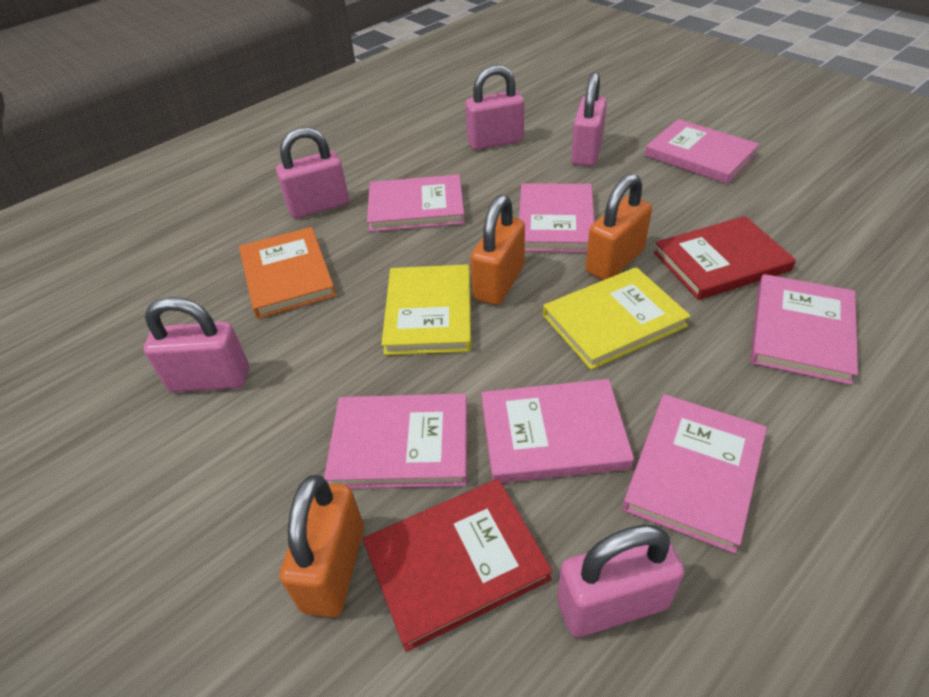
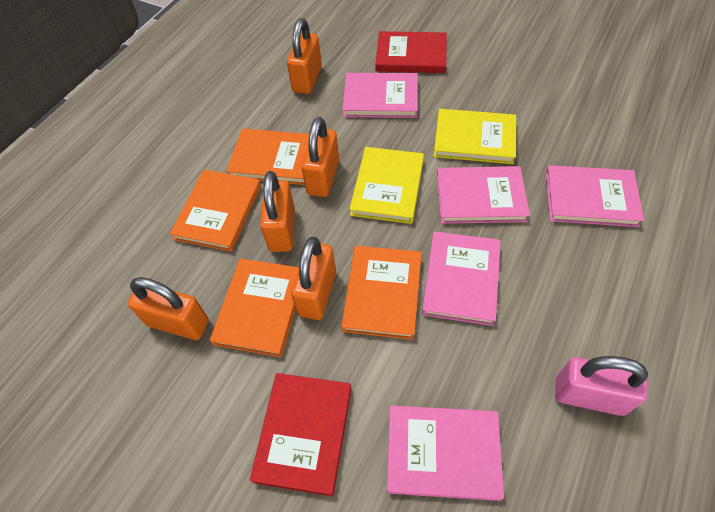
orange book: 1 -> 4
orange padlock: 3 -> 5
pink book: 7 -> 5
pink padlock: 5 -> 1

